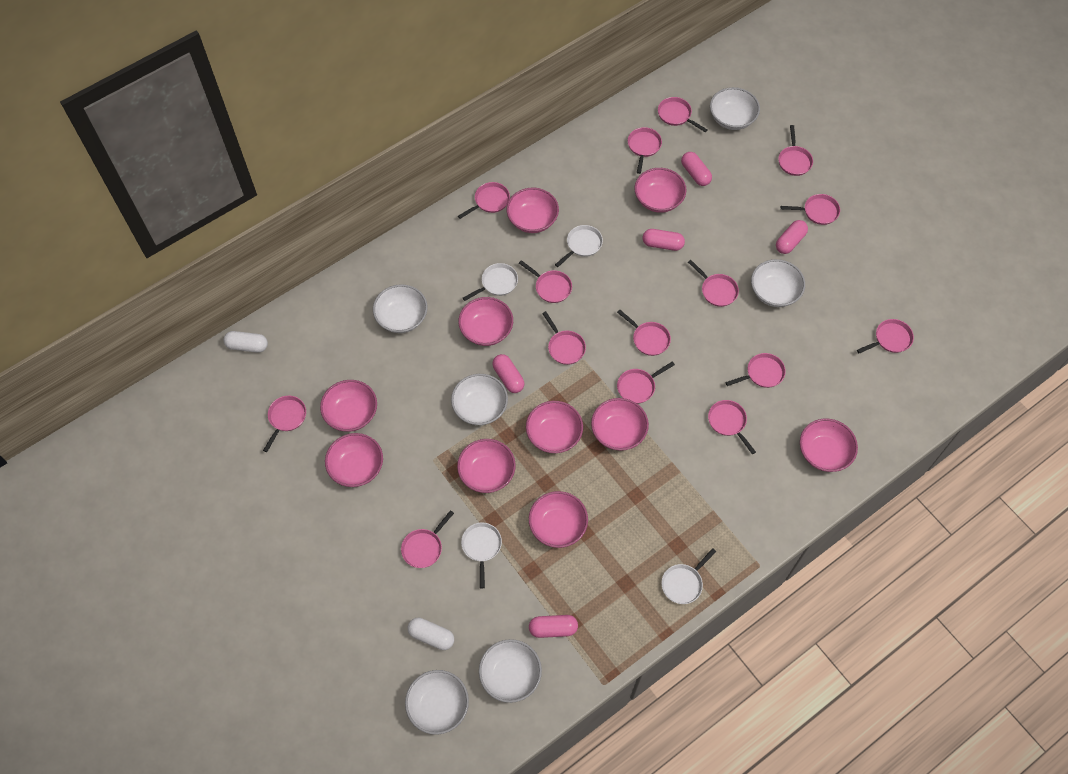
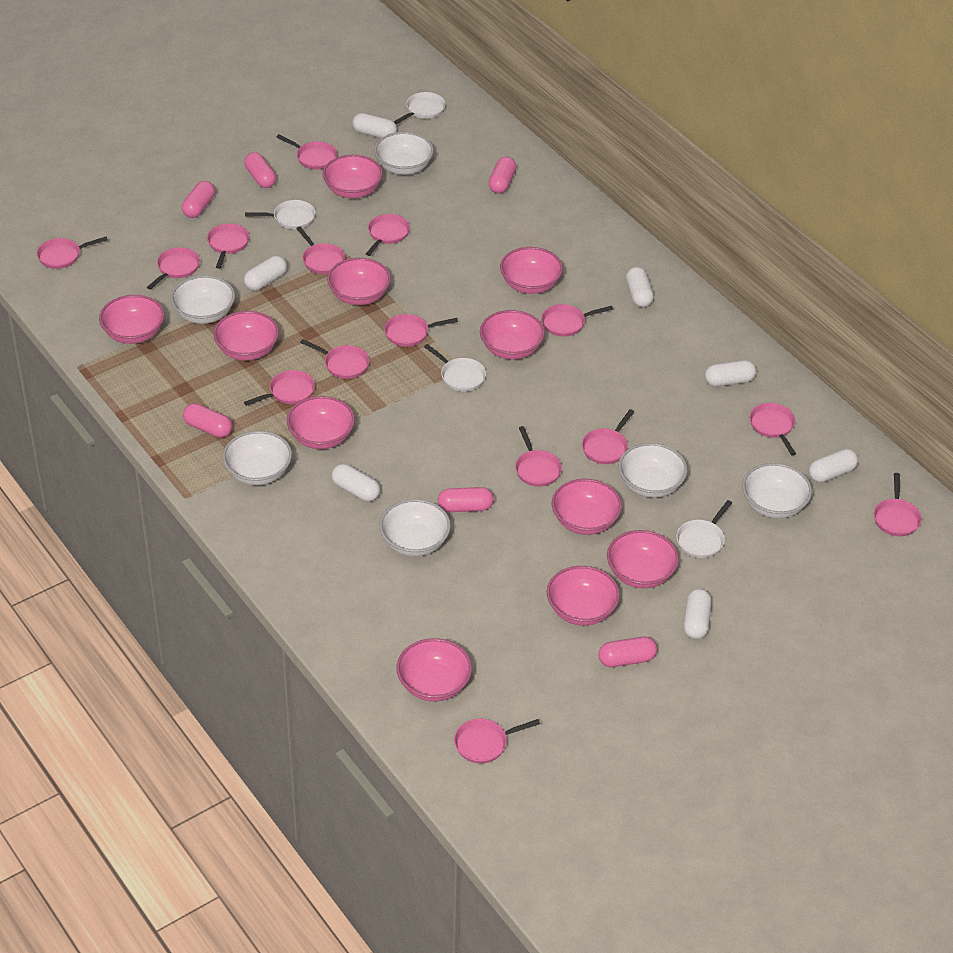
pink bowl: 10 -> 11
pink capsule: 5 -> 6
white capsule: 2 -> 7

